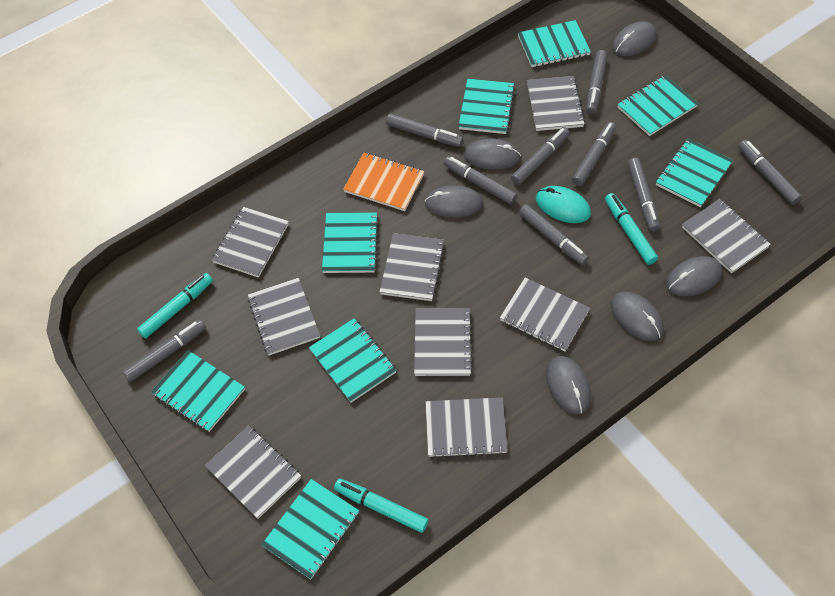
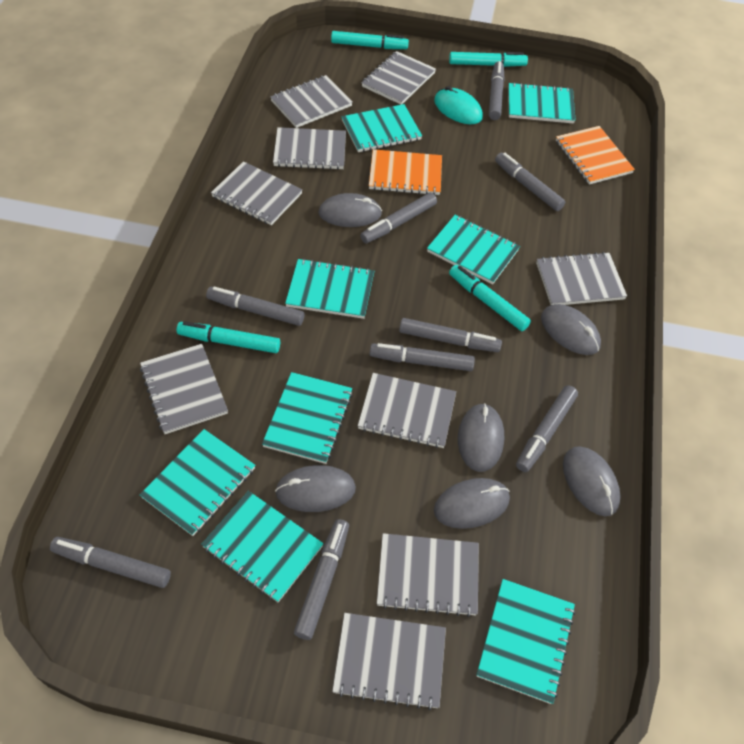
orange notebook: 1 -> 2
turquoise marker: 3 -> 4

